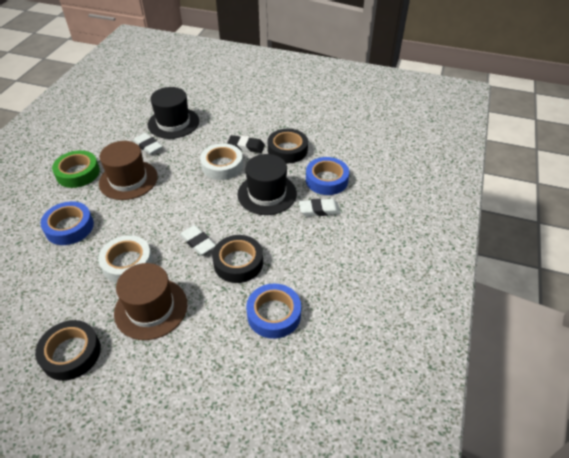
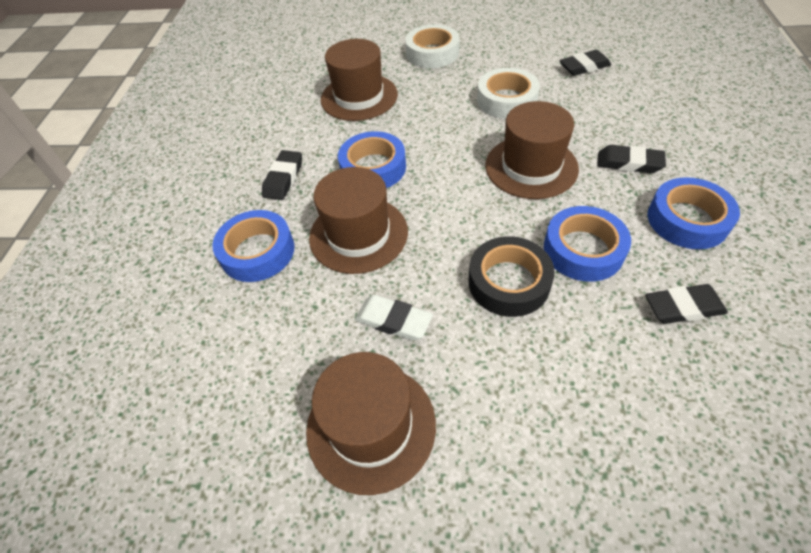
black eraser: 1 -> 4
black hat: 2 -> 0
black tape: 3 -> 1
blue tape: 3 -> 4
brown hat: 2 -> 4
green tape: 1 -> 0
white eraser: 3 -> 1

